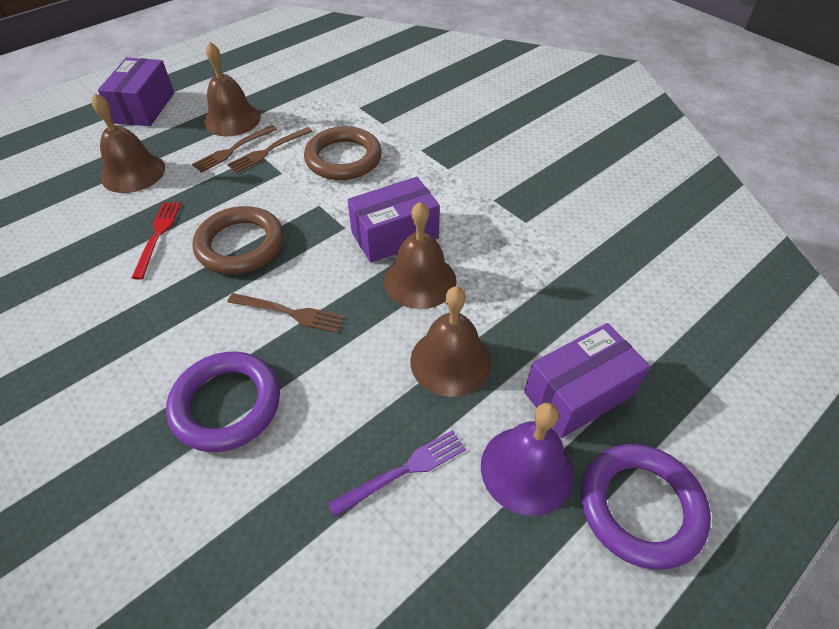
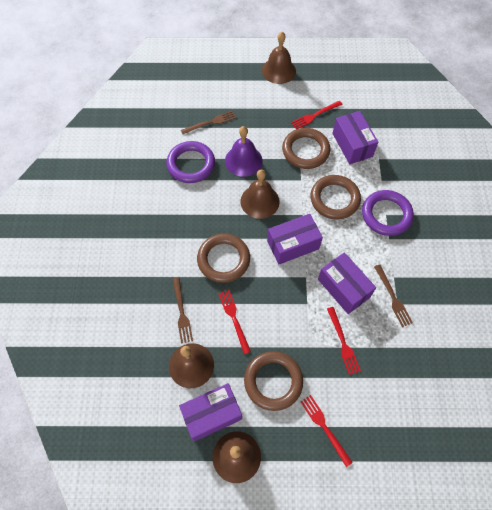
brown ring: 2 -> 4
purple box: 3 -> 4
purple fork: 1 -> 0
red fork: 1 -> 4

